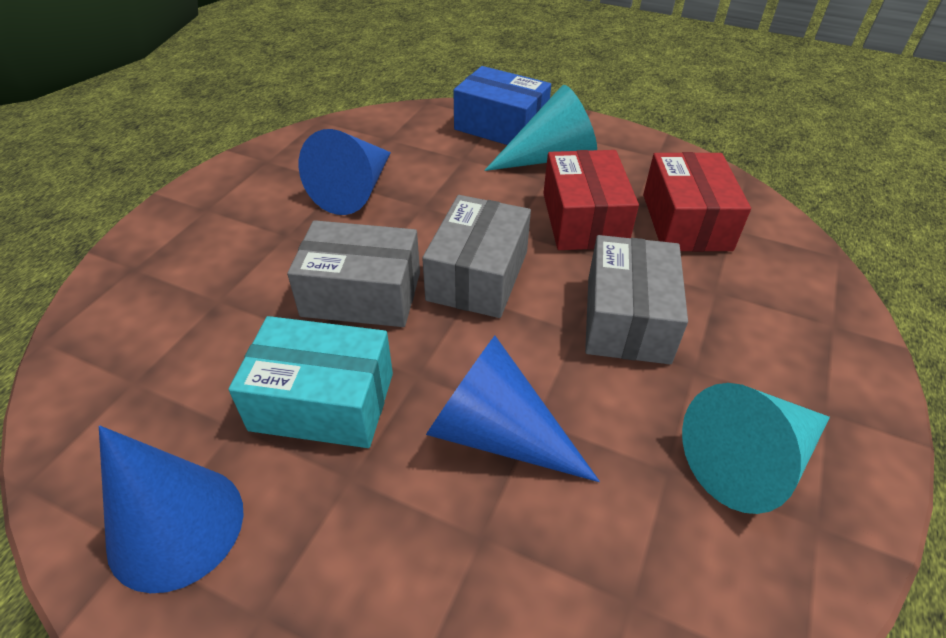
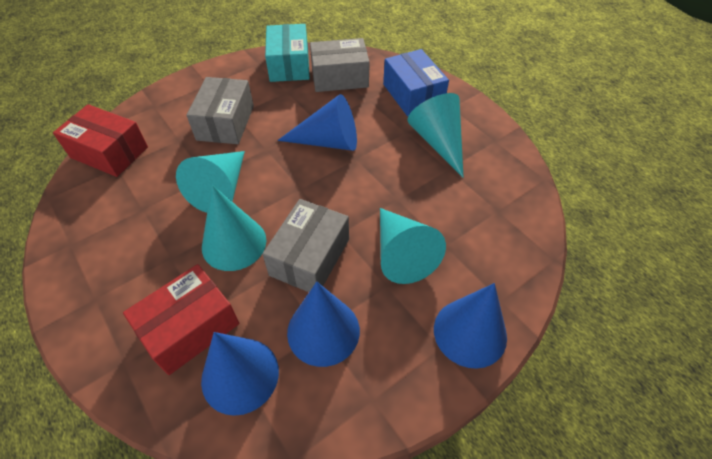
blue cone: 3 -> 4
turquoise cone: 2 -> 4

